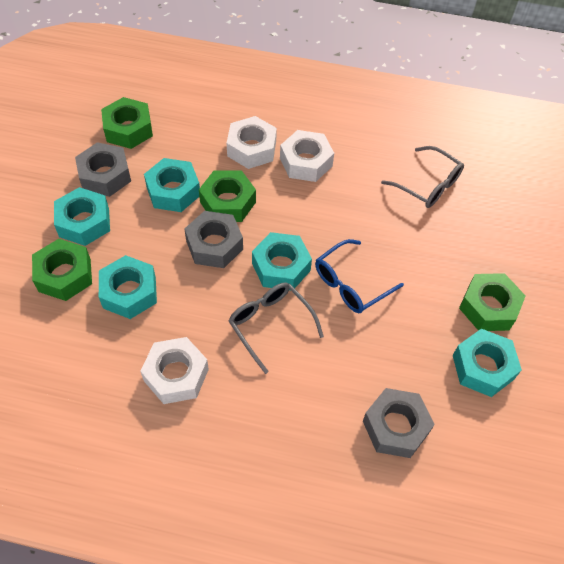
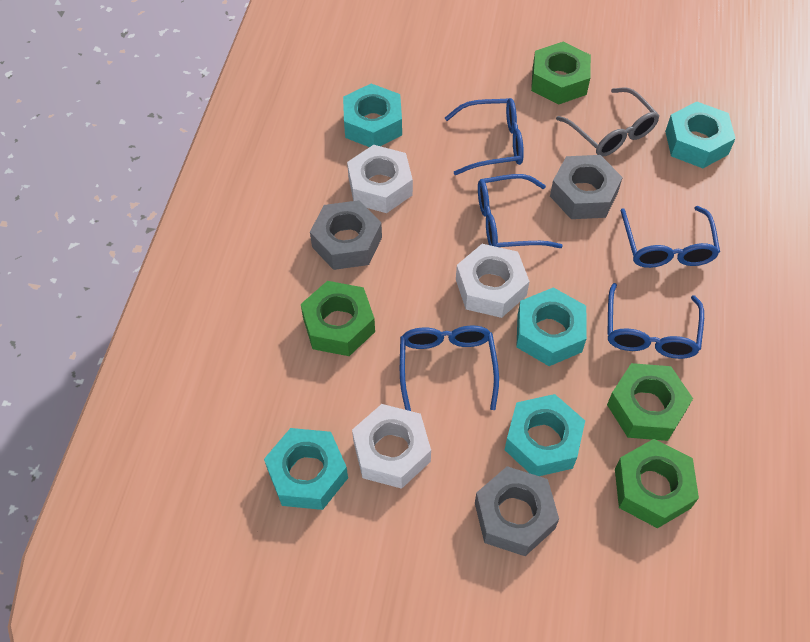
blue glasses: 1 -> 5
grey glasses: 2 -> 1

